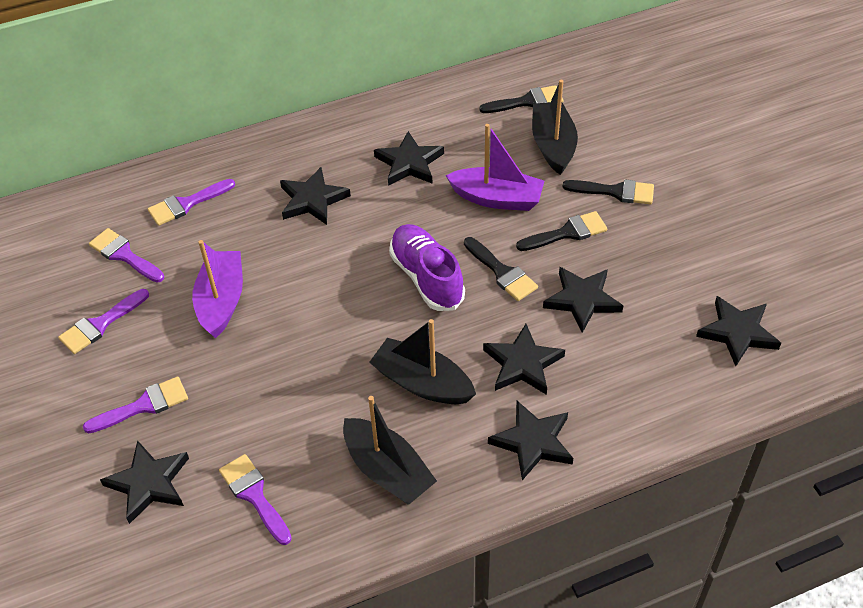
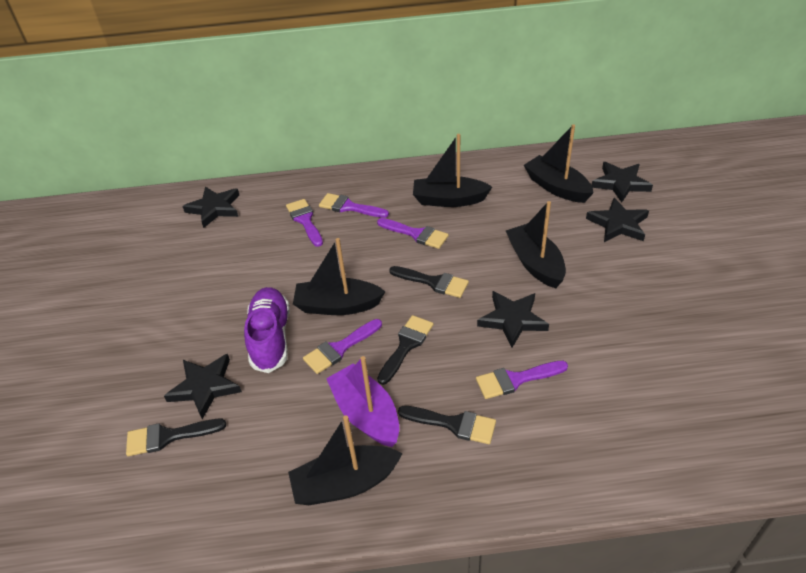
black boat: 3 -> 5
black star: 7 -> 5
purple boat: 2 -> 1

